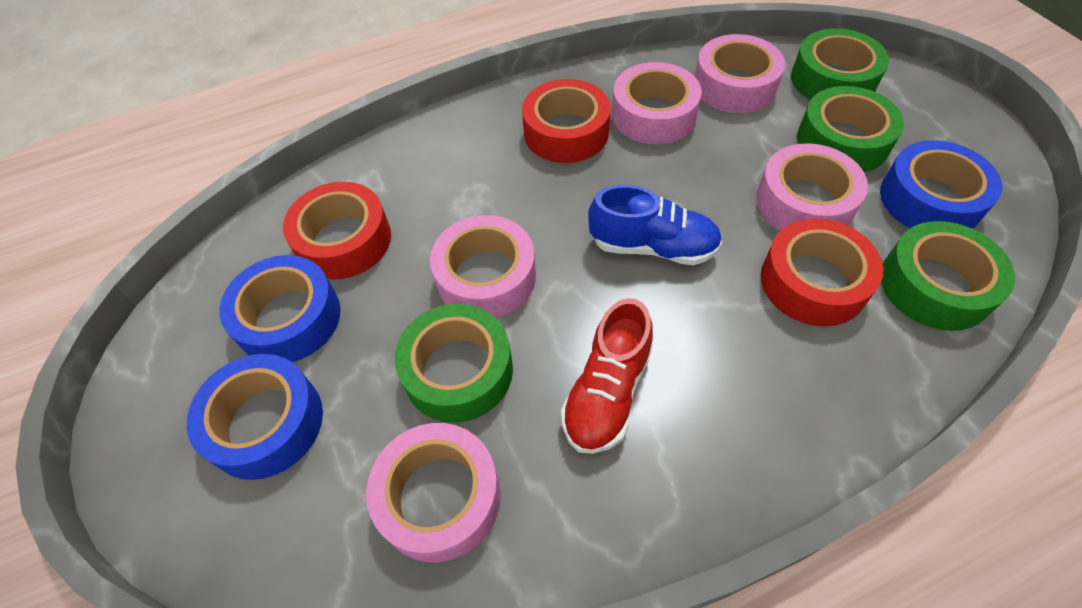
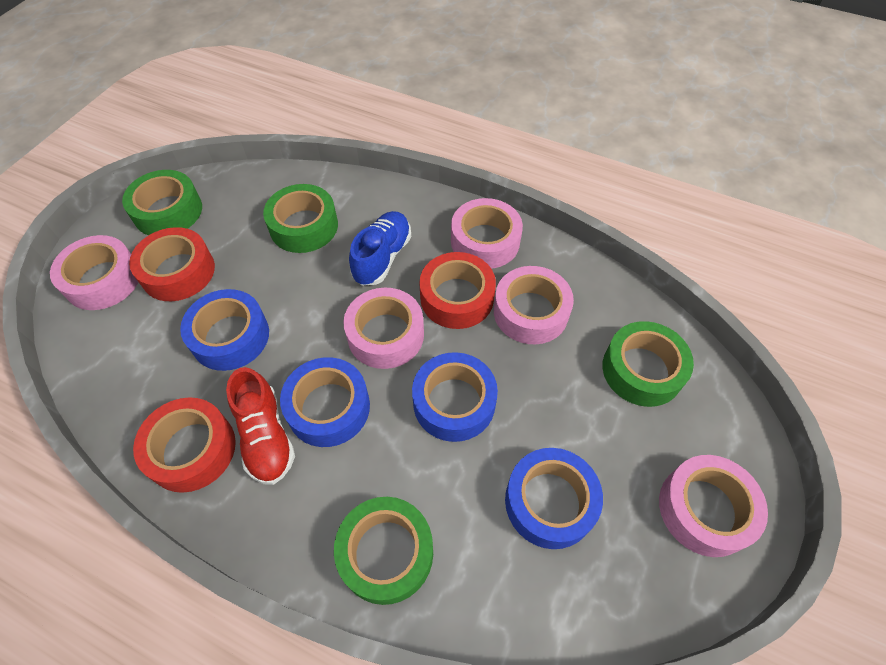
blue tape: 3 -> 4

